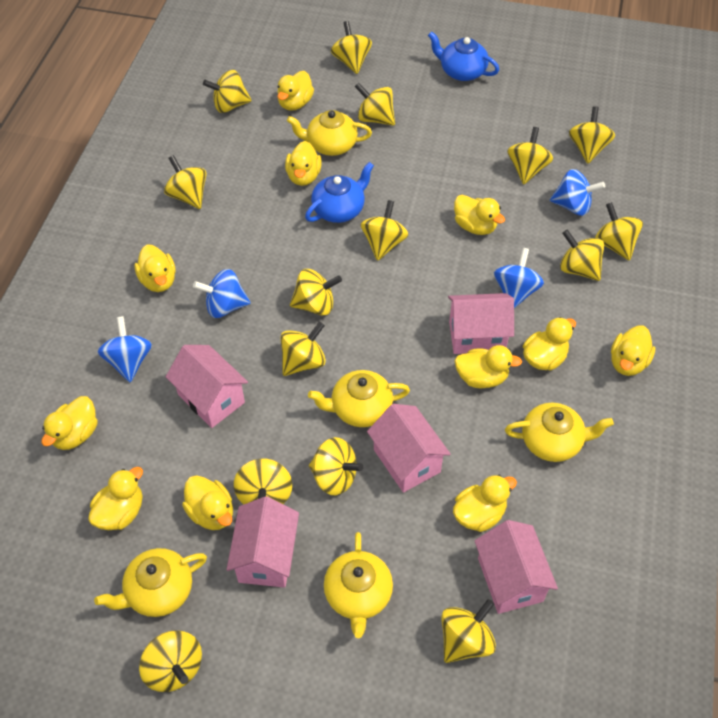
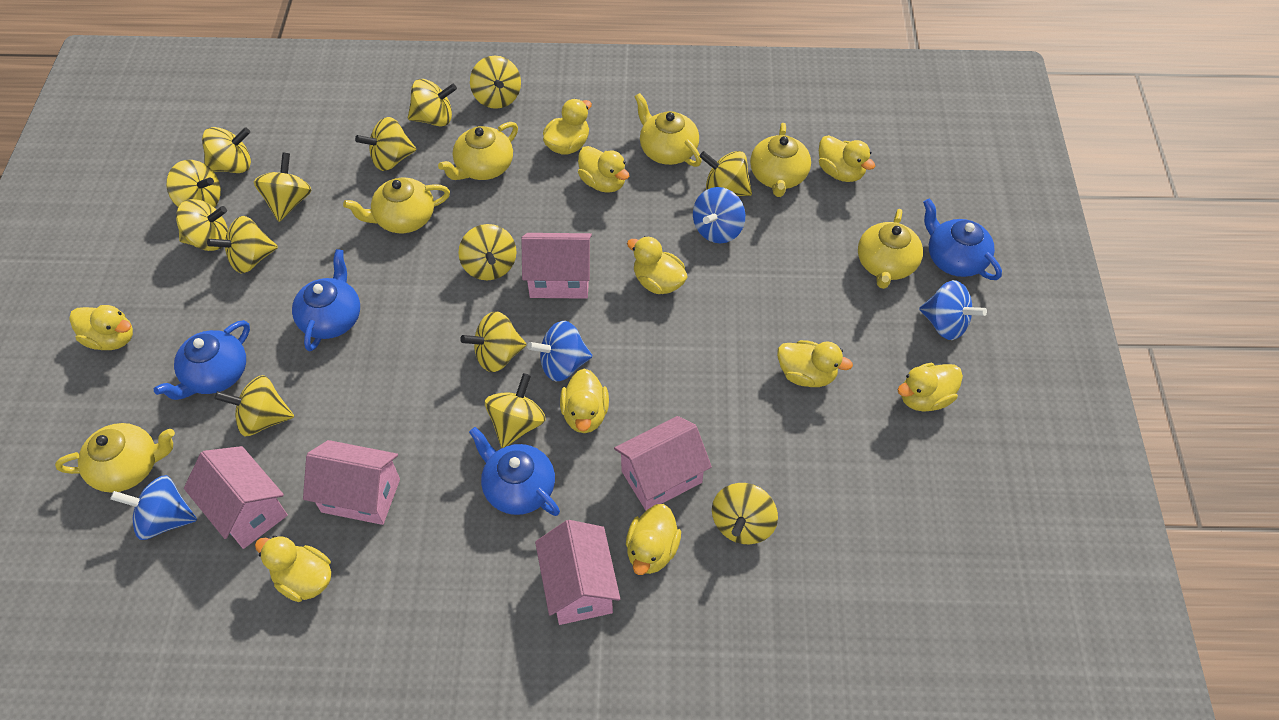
blue teapot: 2 -> 4
yellow duck: 11 -> 10
yellow spinning top: 15 -> 14
yellow teapot: 5 -> 6

